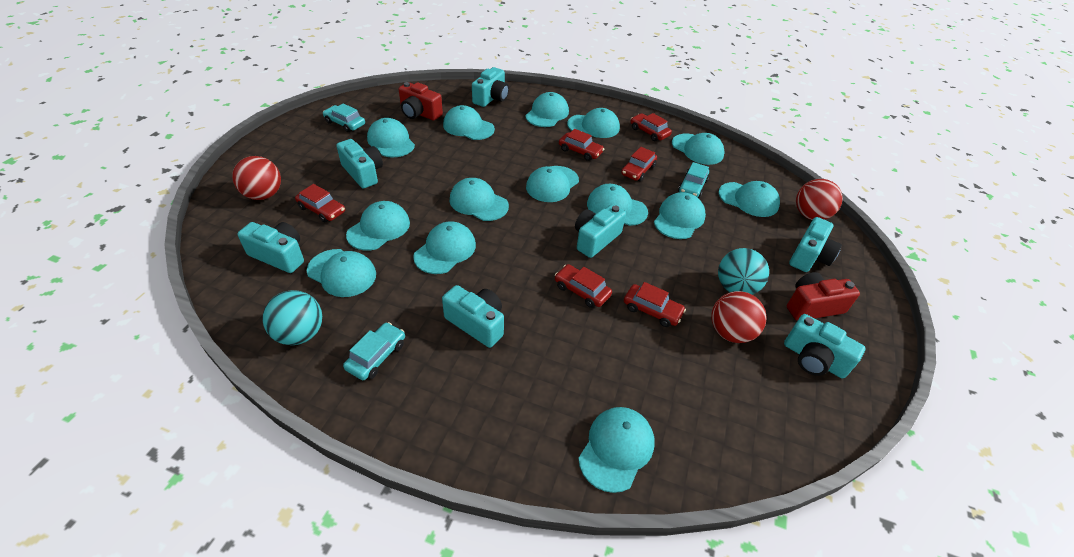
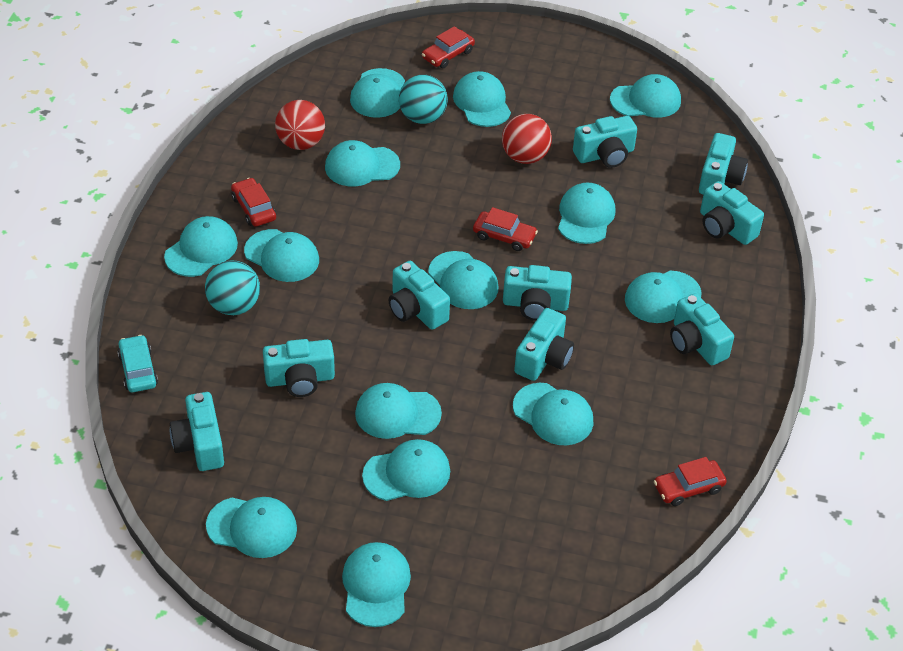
red ball: 3 -> 2
red camera: 2 -> 0
red car: 6 -> 4
turquoise camera: 7 -> 9
turquoise car: 3 -> 1

